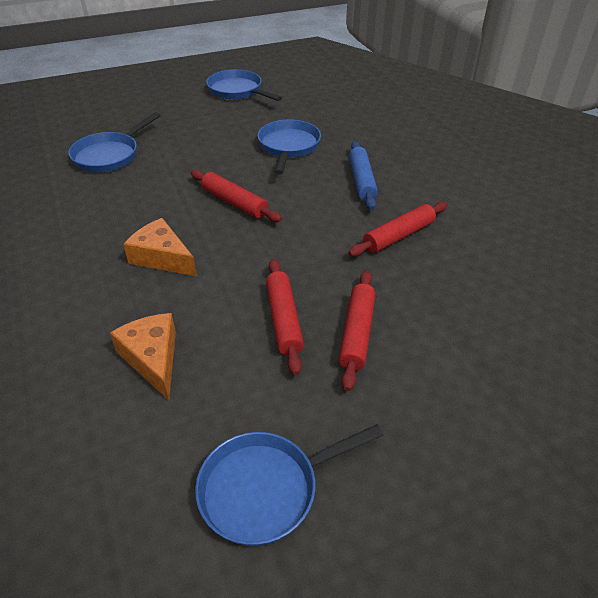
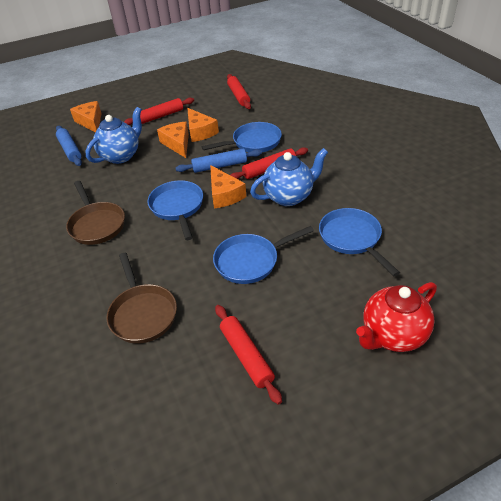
blue rolling pin: 1 -> 2
blue teapot: 0 -> 2
brown pan: 0 -> 2
orange cheese: 2 -> 4
red teapot: 0 -> 1

